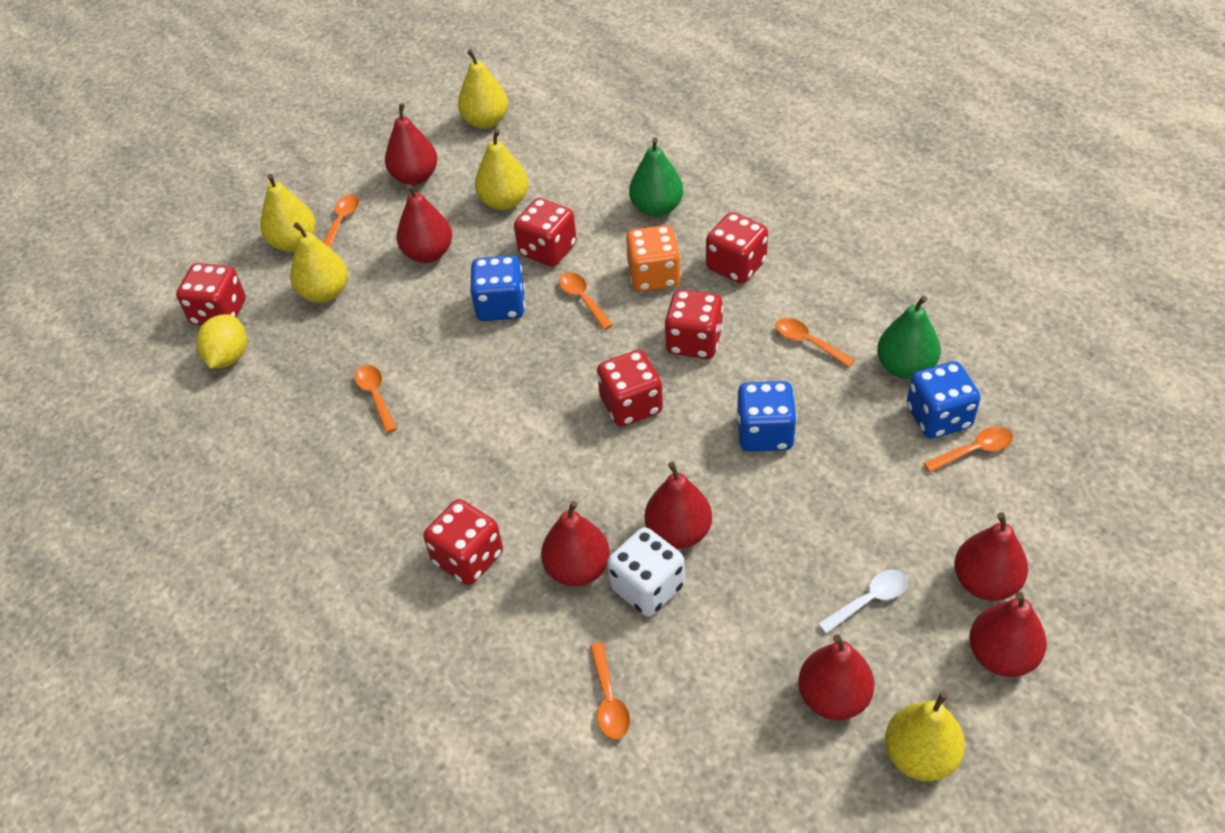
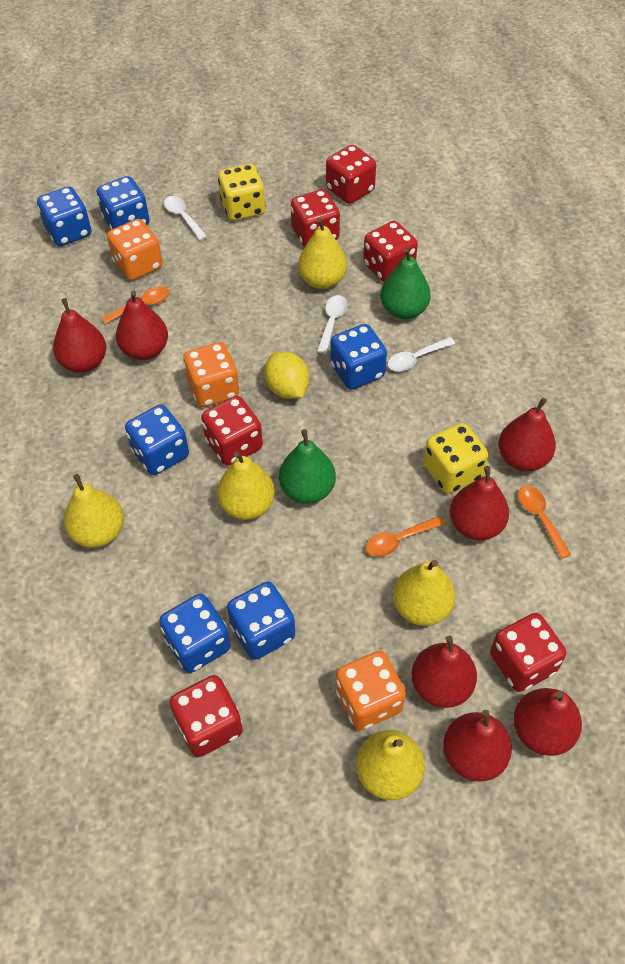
blue dice: 3 -> 6
orange dice: 1 -> 3
orange spoon: 6 -> 3
white dice: 1 -> 0
white spoon: 1 -> 3
yellow dice: 0 -> 2

